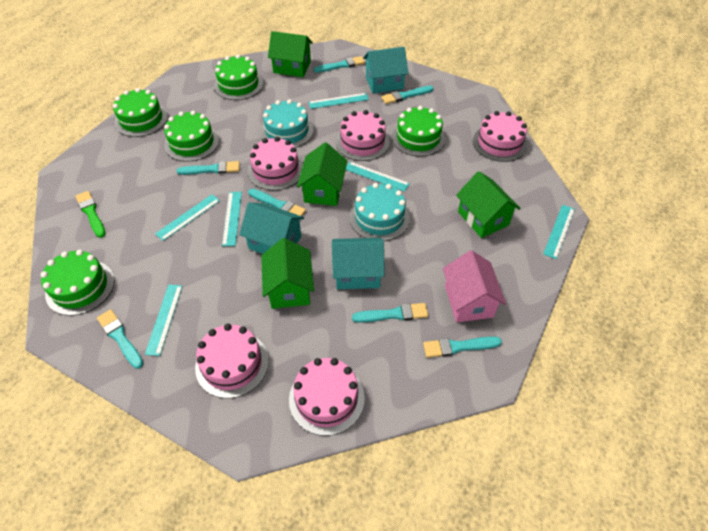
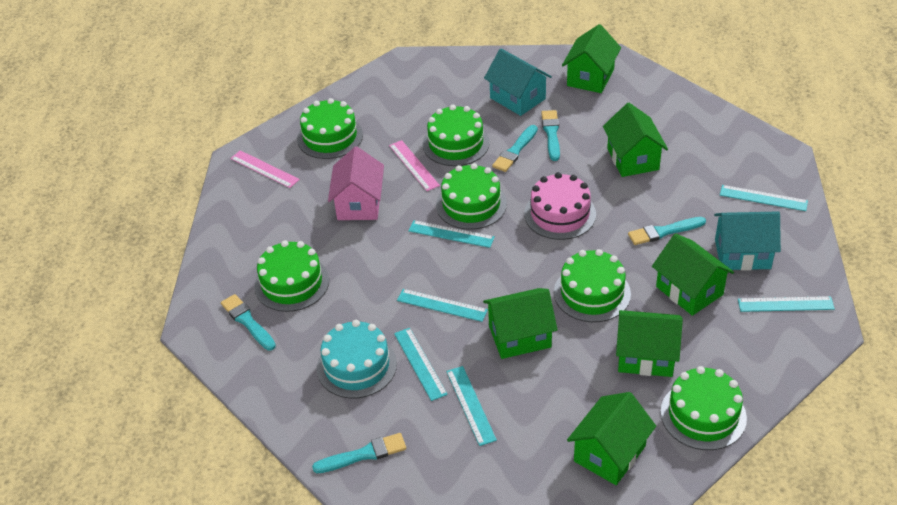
green brush: 1 -> 0
green cake: 5 -> 6
green house: 4 -> 6
pink cake: 5 -> 1
pink ruler: 0 -> 2
turquoise brush: 7 -> 5
turquoise cake: 2 -> 1
turquoise house: 3 -> 2

